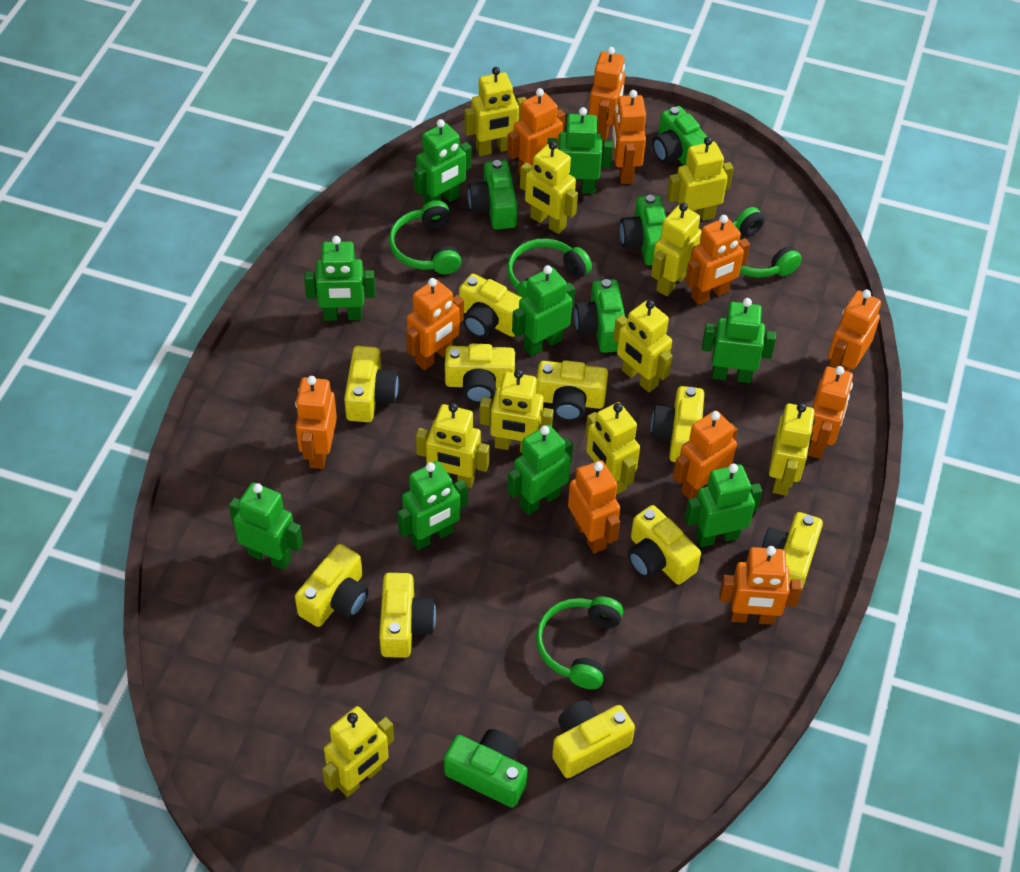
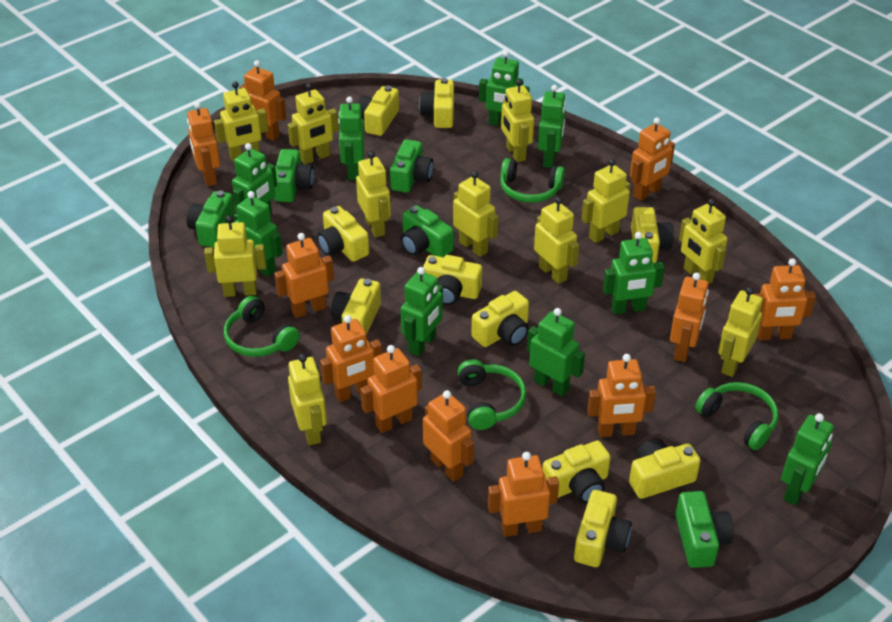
yellow robot: 10 -> 11

